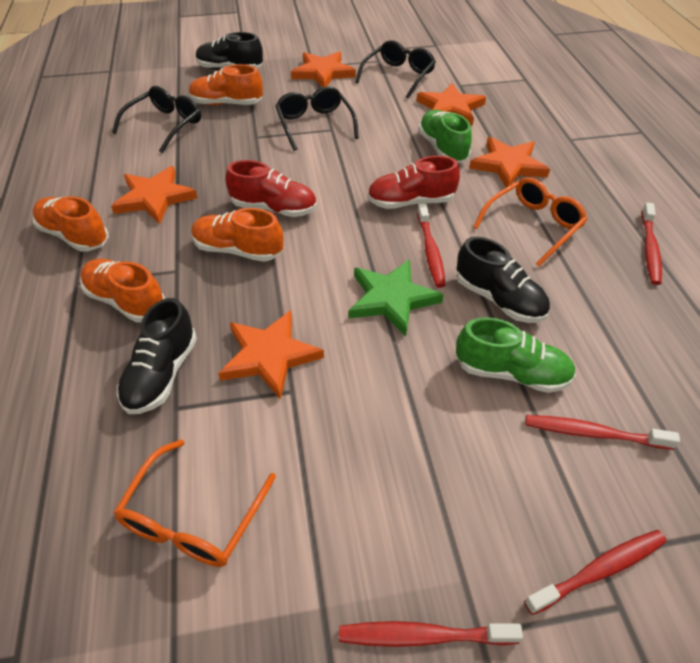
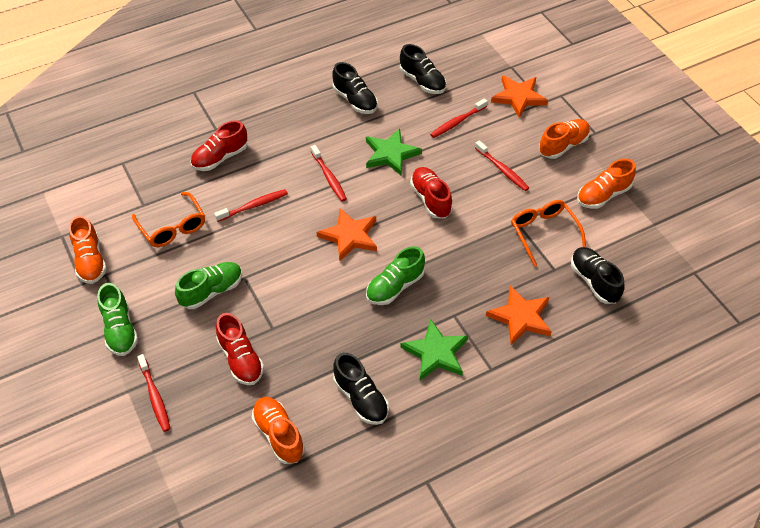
black glasses: 3 -> 0
black shoe: 3 -> 4
green shoe: 2 -> 3
green star: 1 -> 2
orange star: 5 -> 3
red shoe: 2 -> 3

